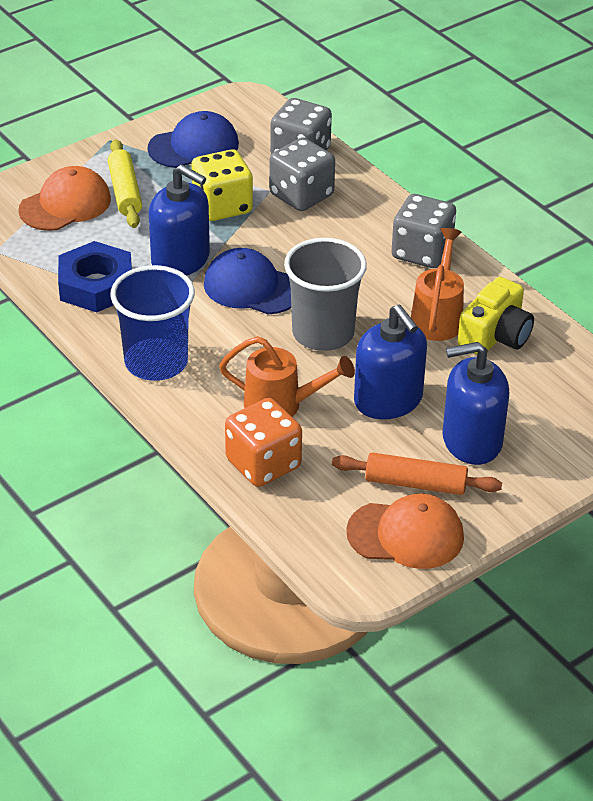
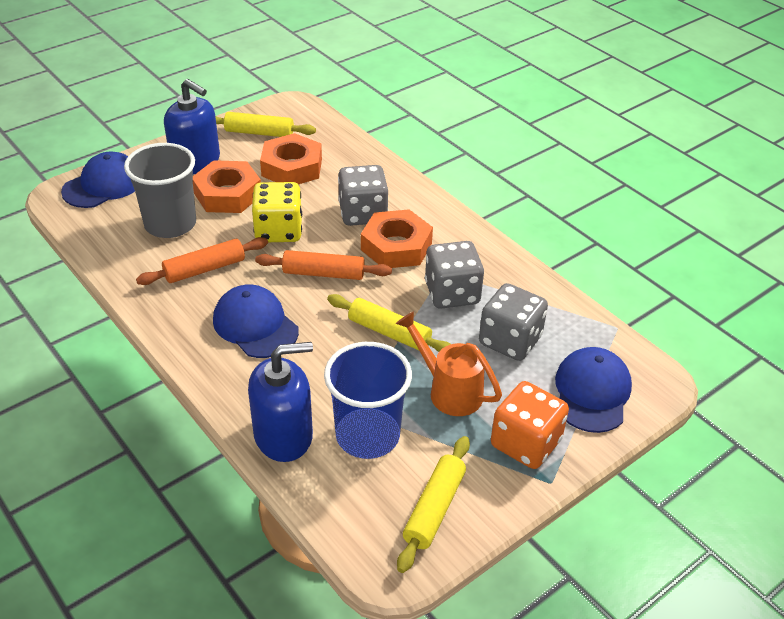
blue cap: 2 -> 3
blue nut: 1 -> 0
blue soap dispenser: 3 -> 2
orange cap: 2 -> 0
orange nut: 0 -> 3
orange rolling pin: 1 -> 2
orange watering can: 2 -> 1
yellow camera: 1 -> 0
yellow rolling pin: 1 -> 3

